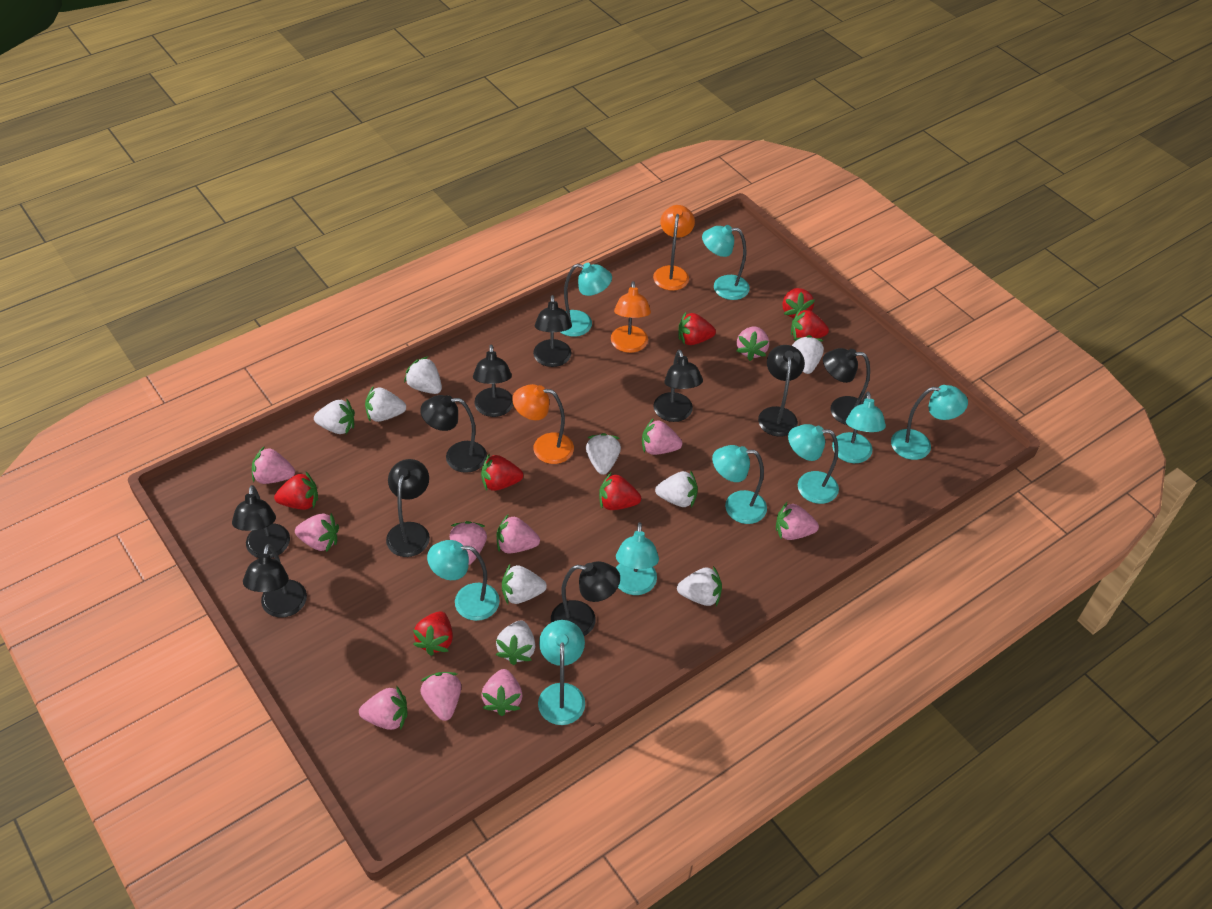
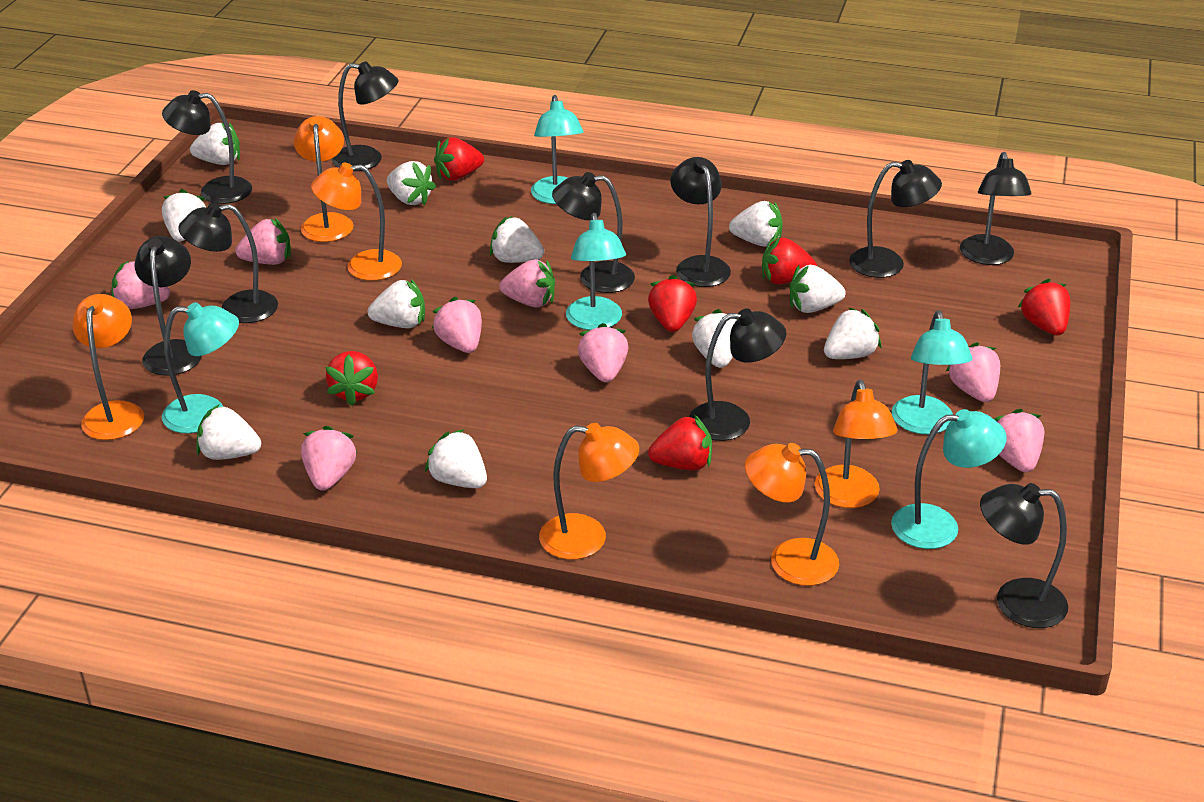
orange lamp: 3 -> 6
pink strawberry: 10 -> 8
red strawberry: 7 -> 6
turquoise lamp: 9 -> 5
white strawberry: 9 -> 11

